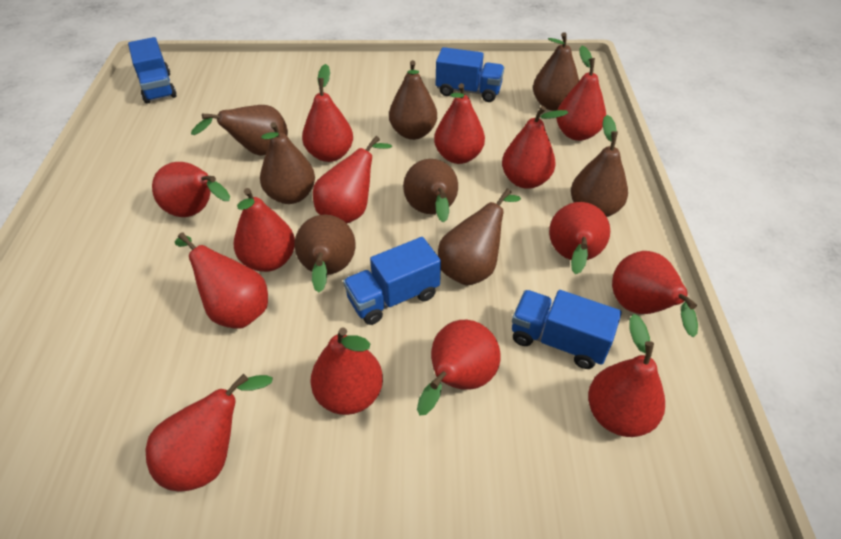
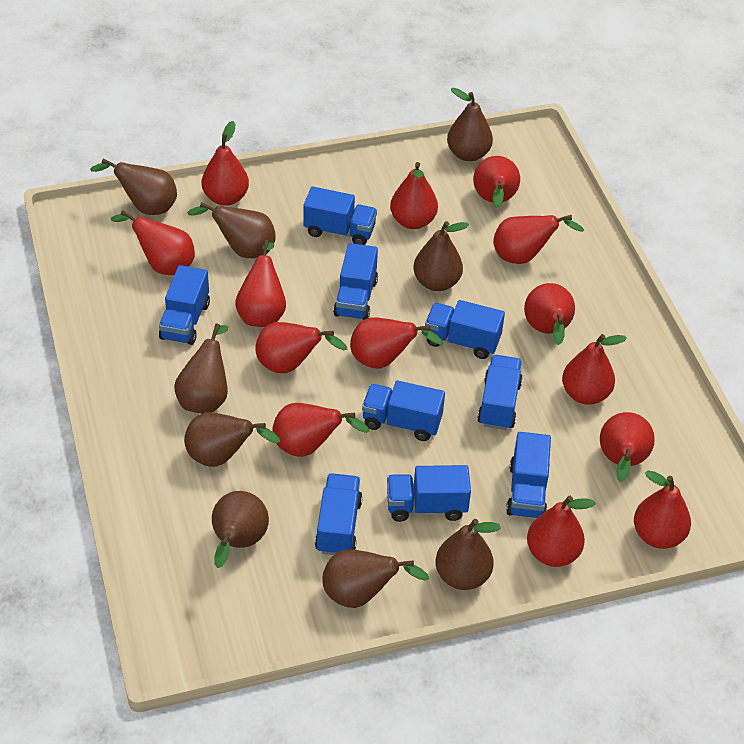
blue truck: 4 -> 9
brown pear: 8 -> 9

